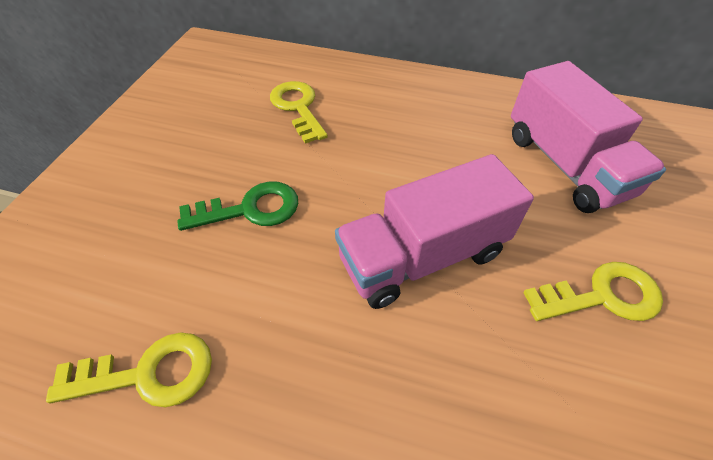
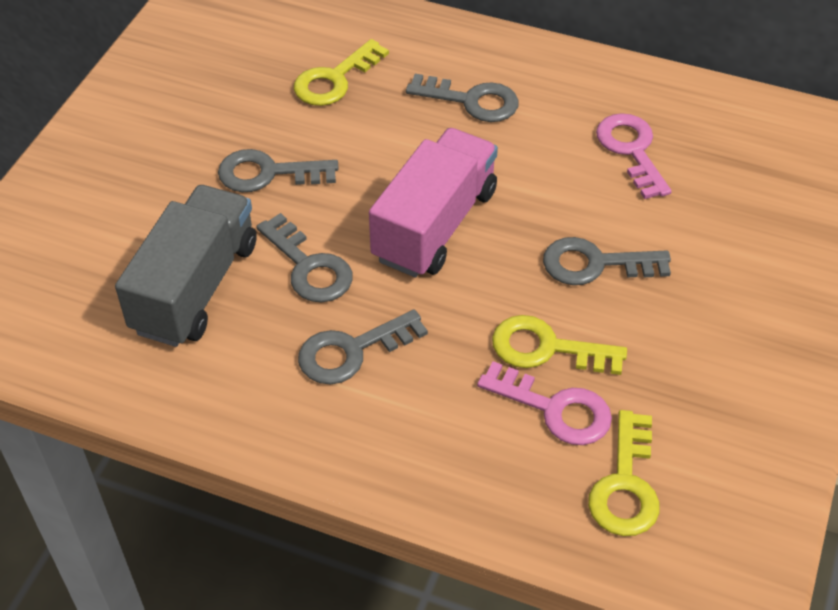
green key: 1 -> 0
grey key: 0 -> 5
grey truck: 0 -> 1
pink key: 0 -> 2
pink truck: 2 -> 1

